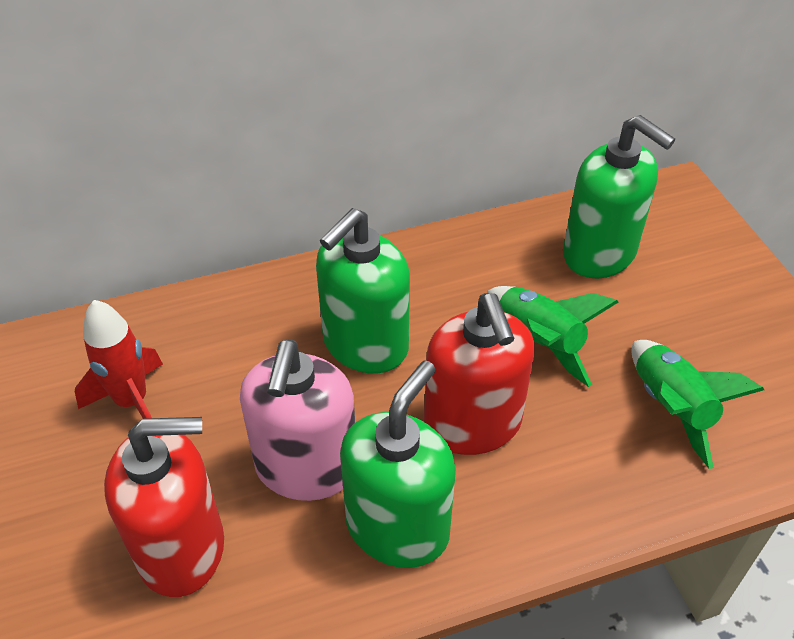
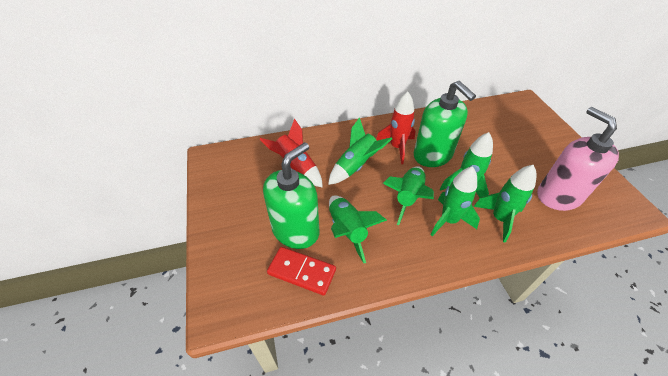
green rocket: 2 -> 6
green soap dispenser: 3 -> 2
red domino: 0 -> 1
red rocket: 1 -> 2
red soap dispenser: 2 -> 0

